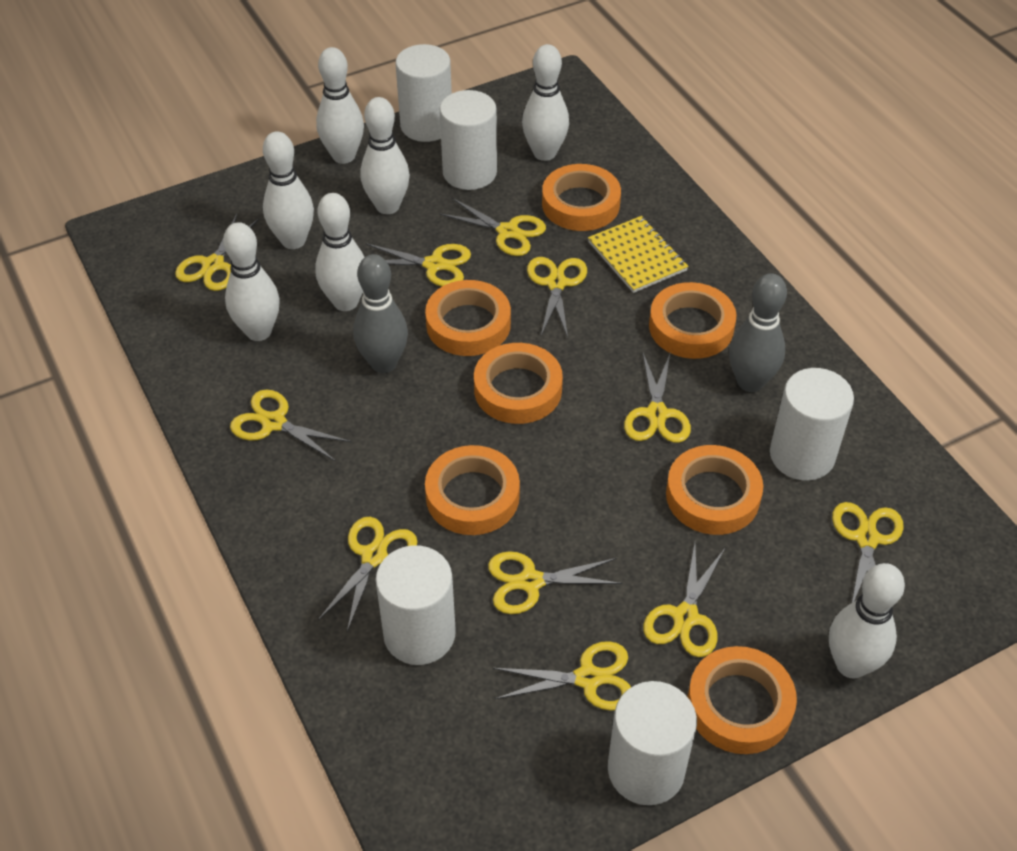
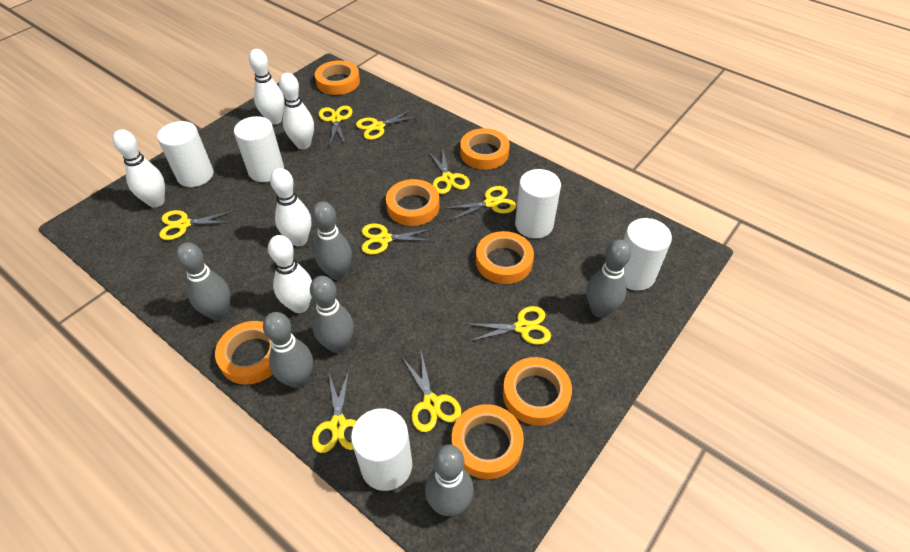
grey bowling pin: 2 -> 6
white bowling pin: 7 -> 5
yellow notebook: 1 -> 0
yellow scissors: 11 -> 9

